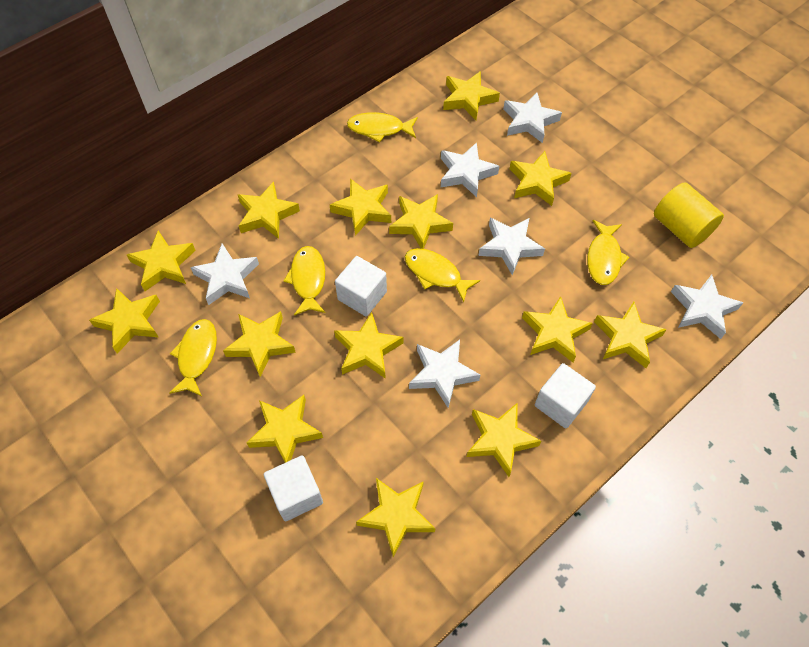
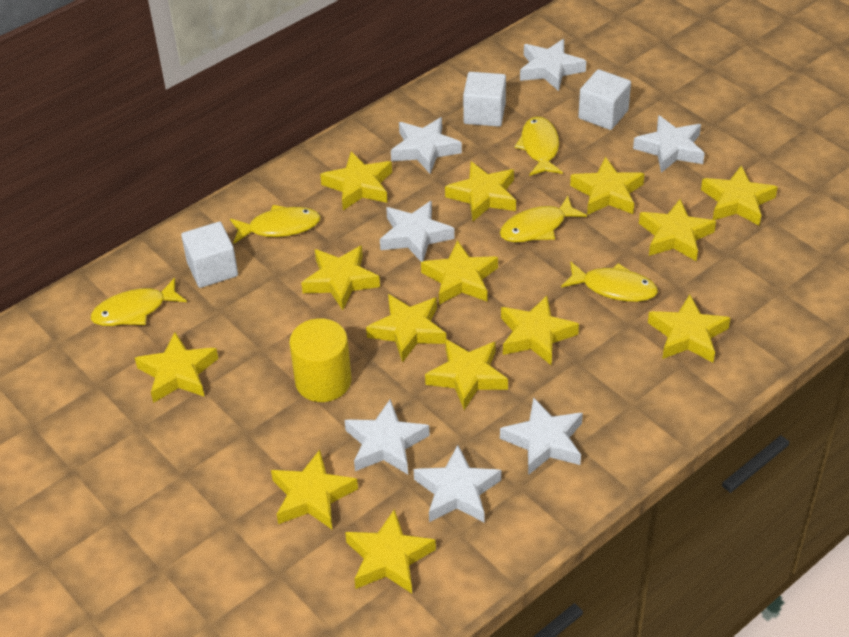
white star: 6 -> 7

